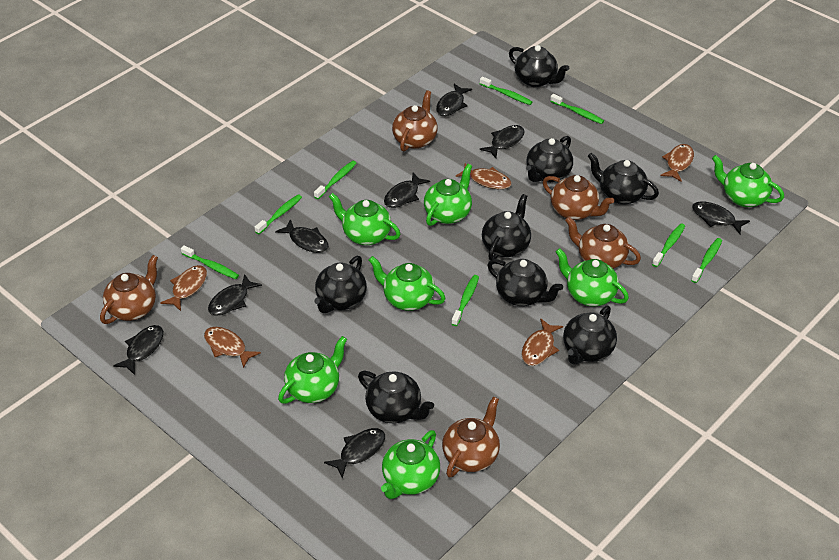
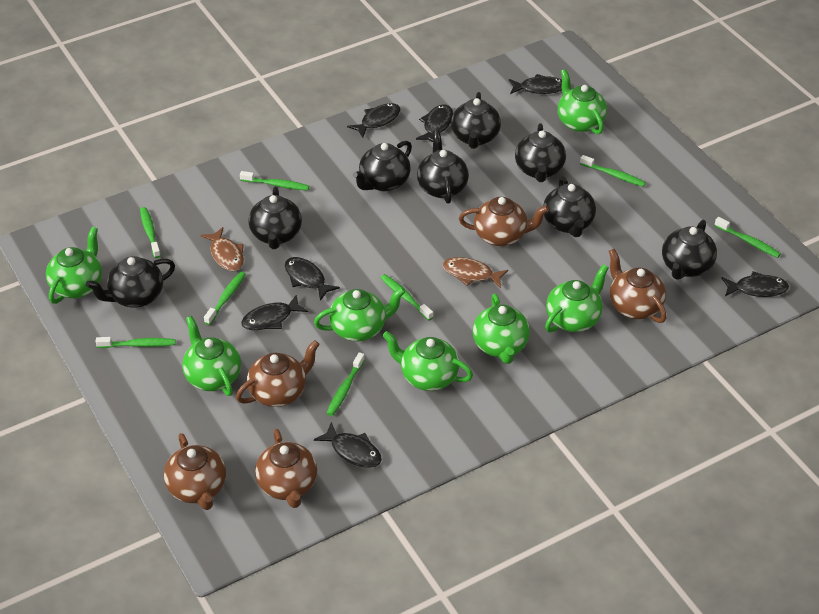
black fish: 8 -> 7
brown fish: 5 -> 2

